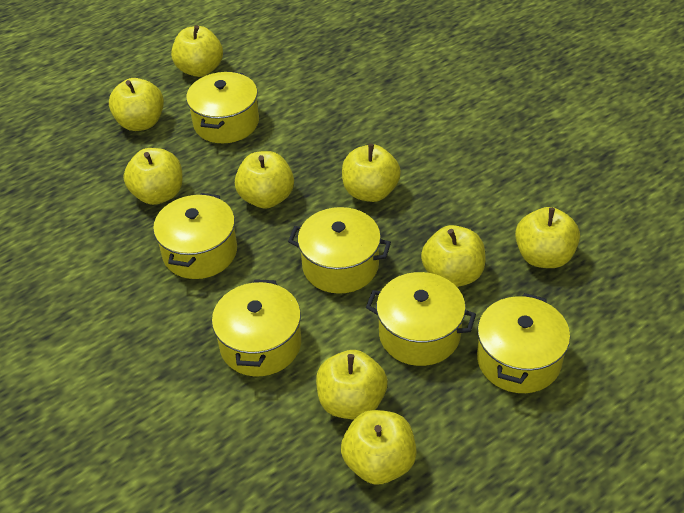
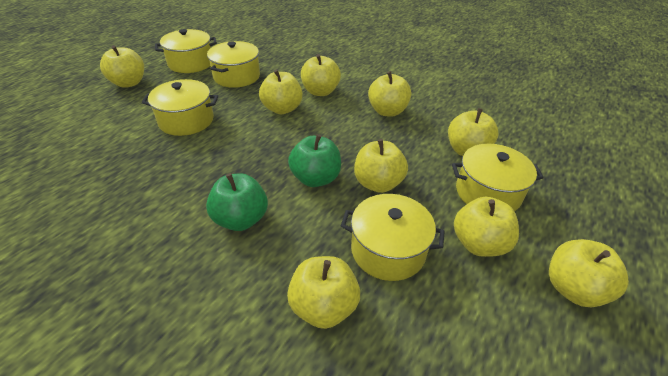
green apple: 0 -> 2
yellow pot: 6 -> 5

